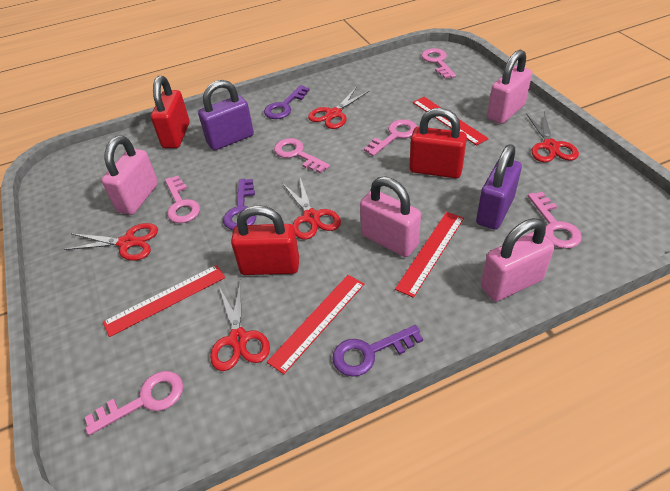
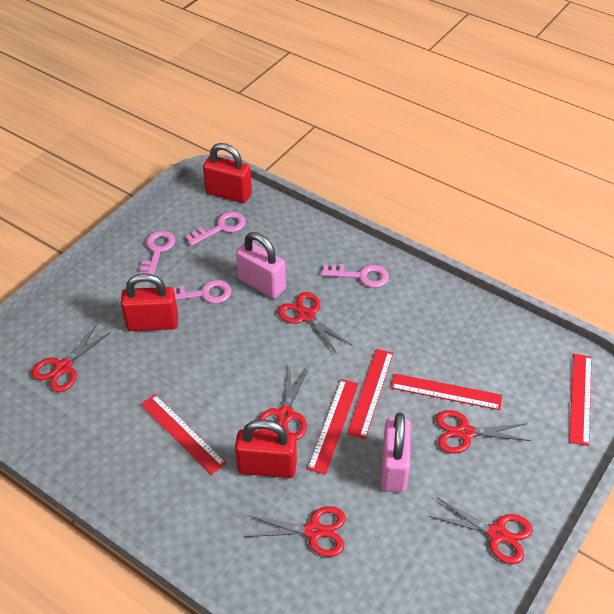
pink key: 6 -> 4
pink padlock: 4 -> 2
purple key: 3 -> 0
purple padlock: 2 -> 0
red ruler: 4 -> 5
red scissors: 5 -> 6

